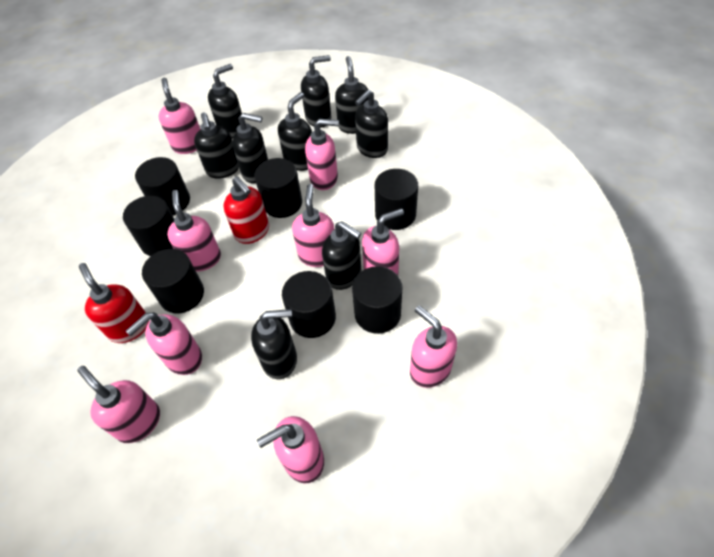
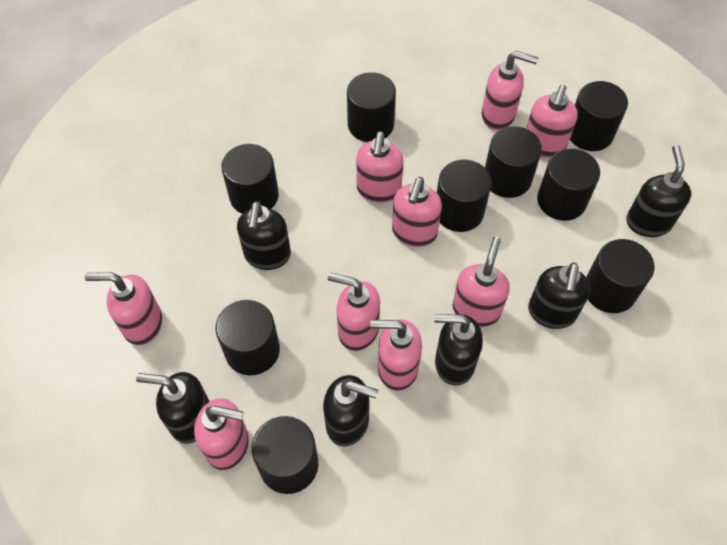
black cylinder: 7 -> 9
black soap dispenser: 9 -> 6
red soap dispenser: 2 -> 0

